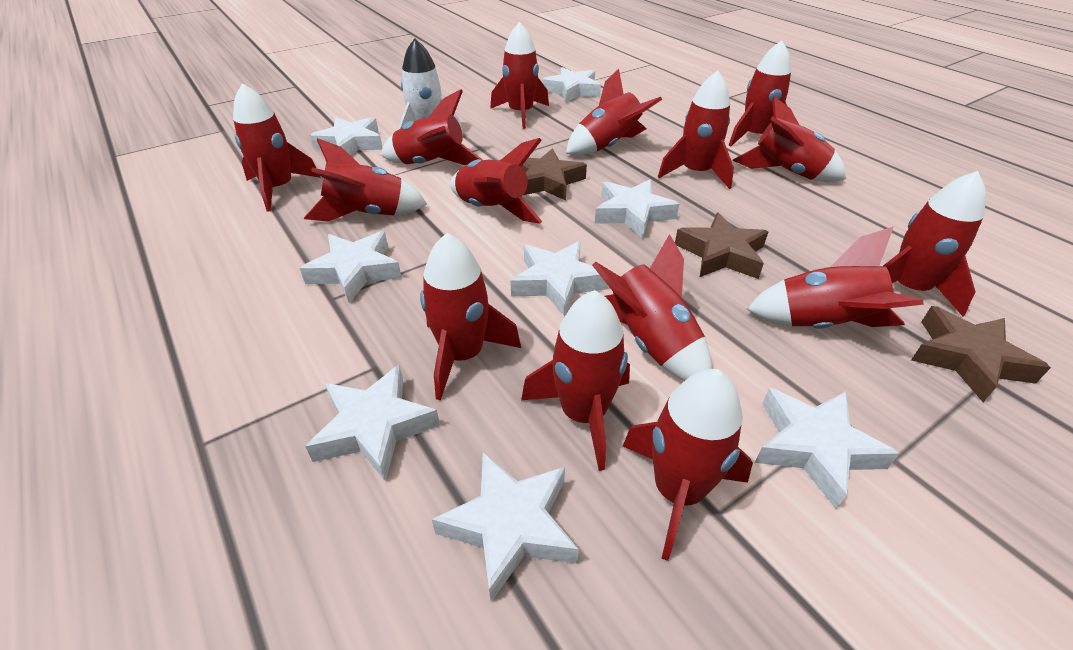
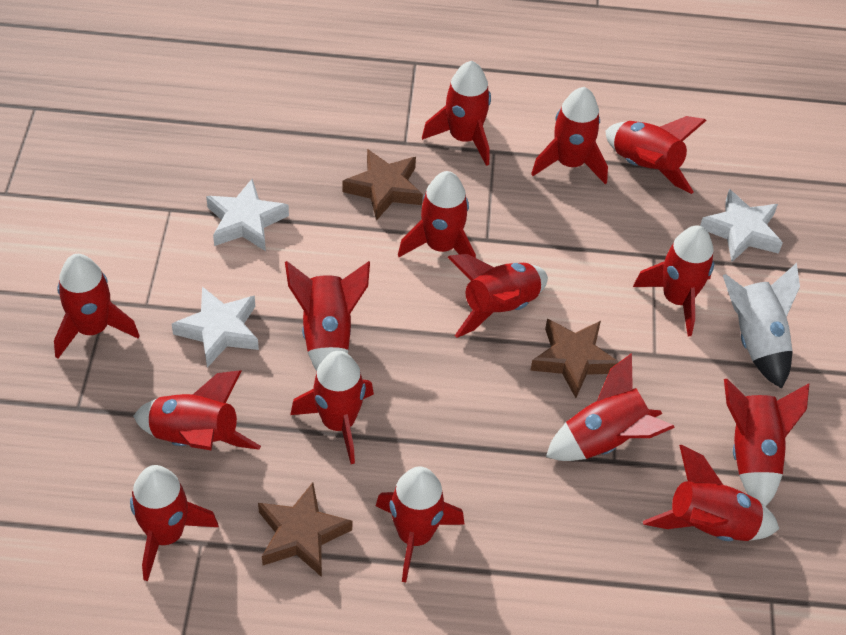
white star: 8 -> 3

